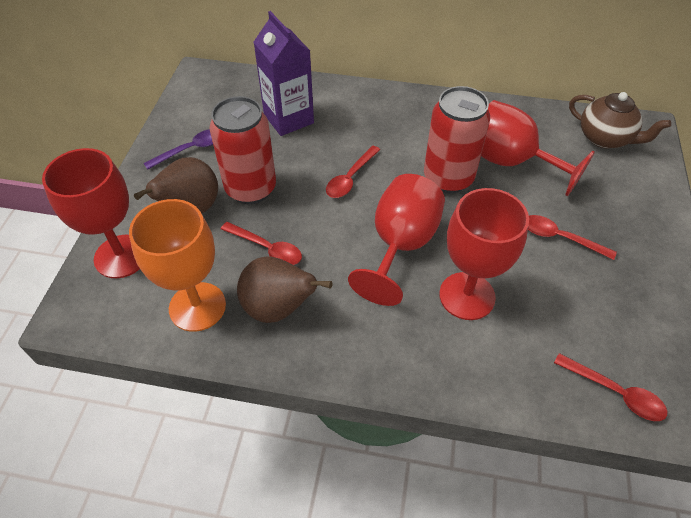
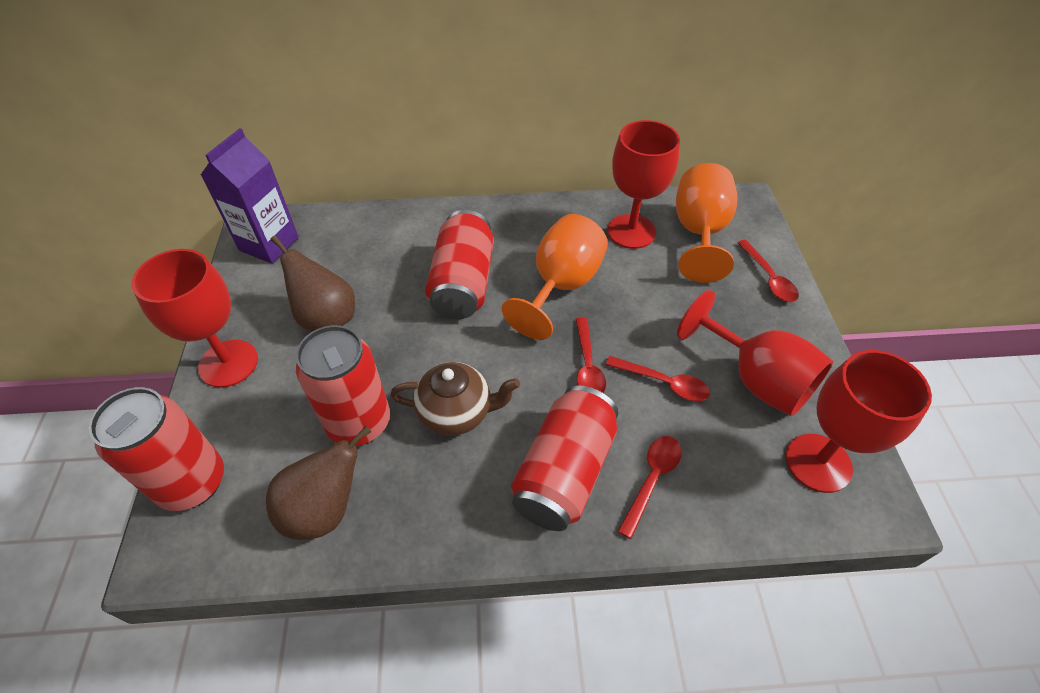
orange goblet: 1 -> 2
purple spoon: 1 -> 0
red can: 2 -> 4

